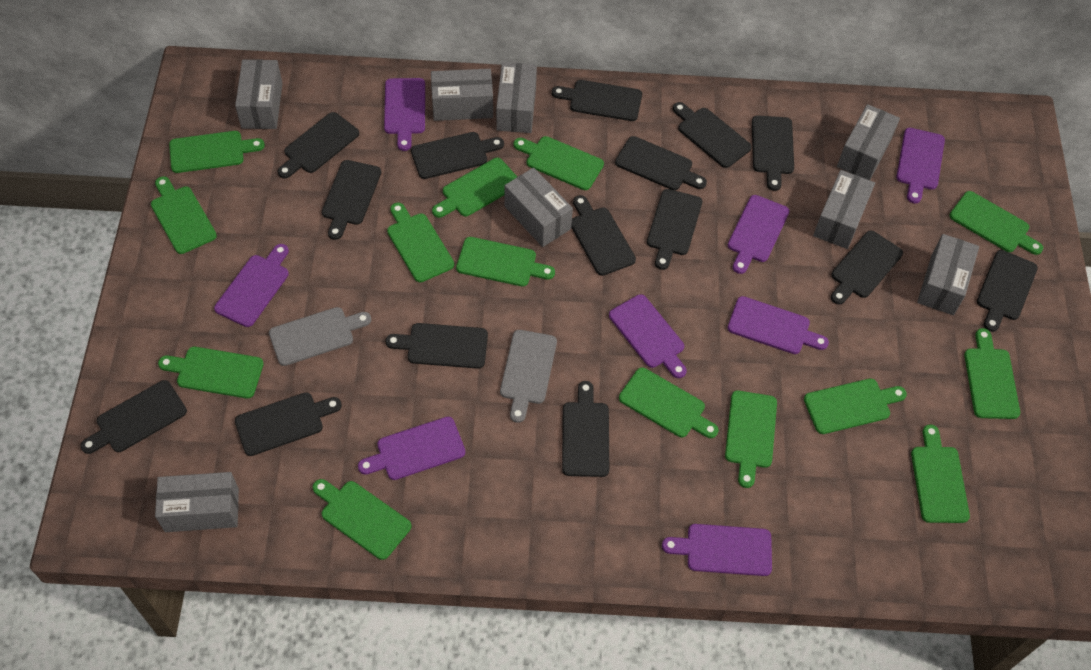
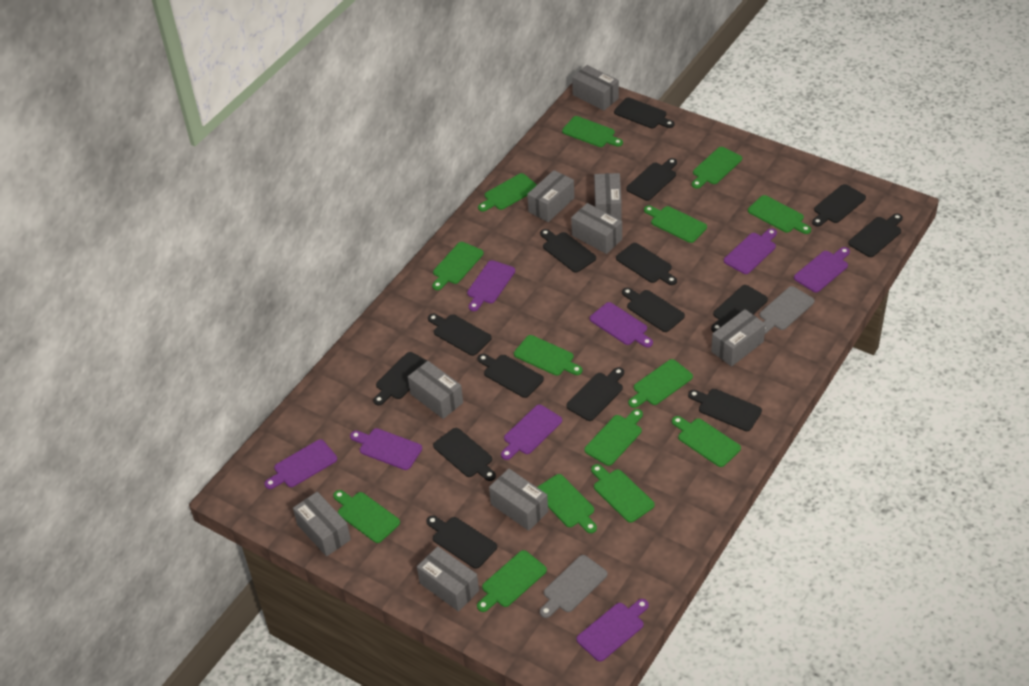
grey box: 8 -> 9

